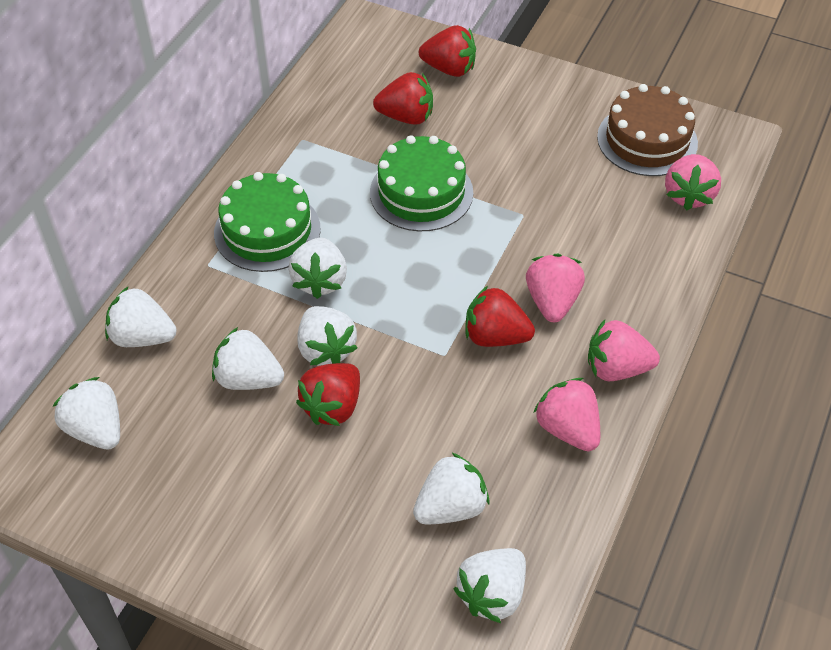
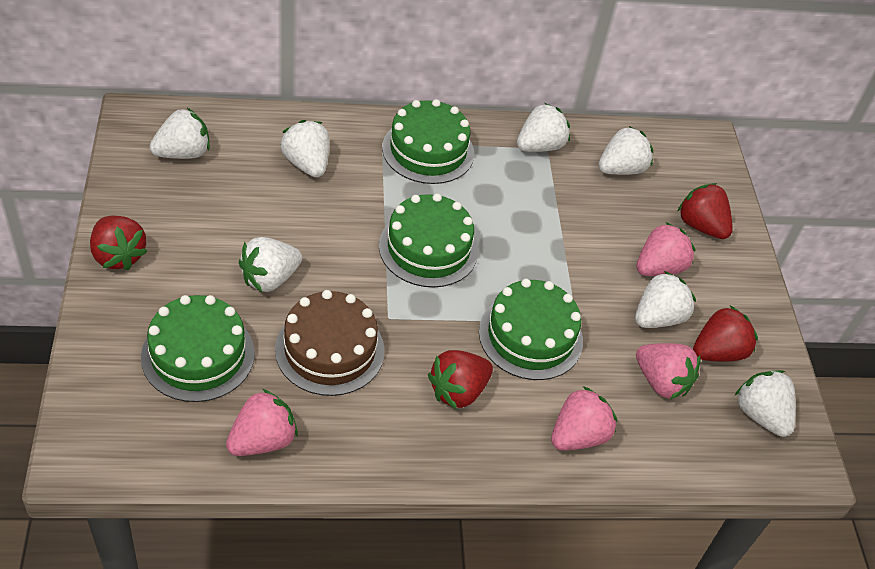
green cake: 2 -> 4

